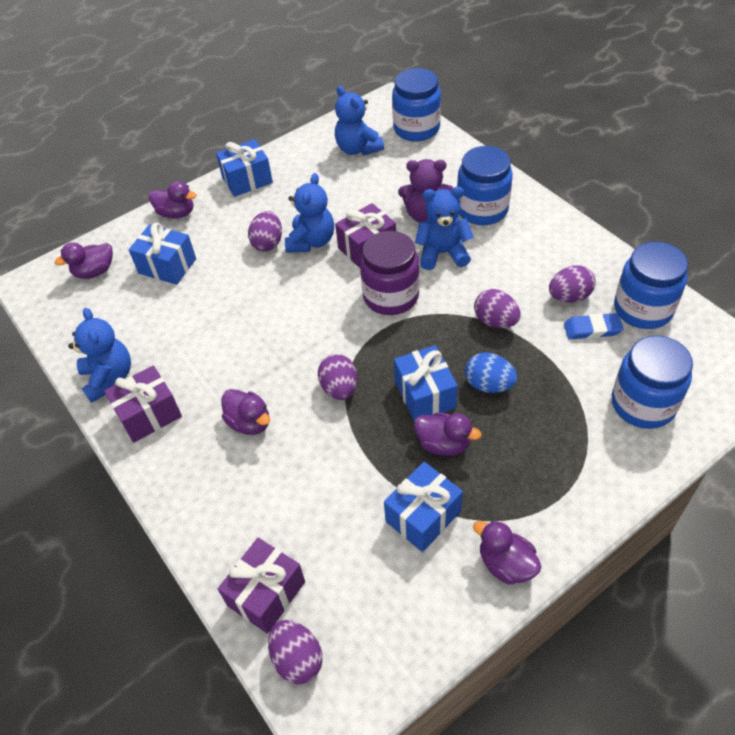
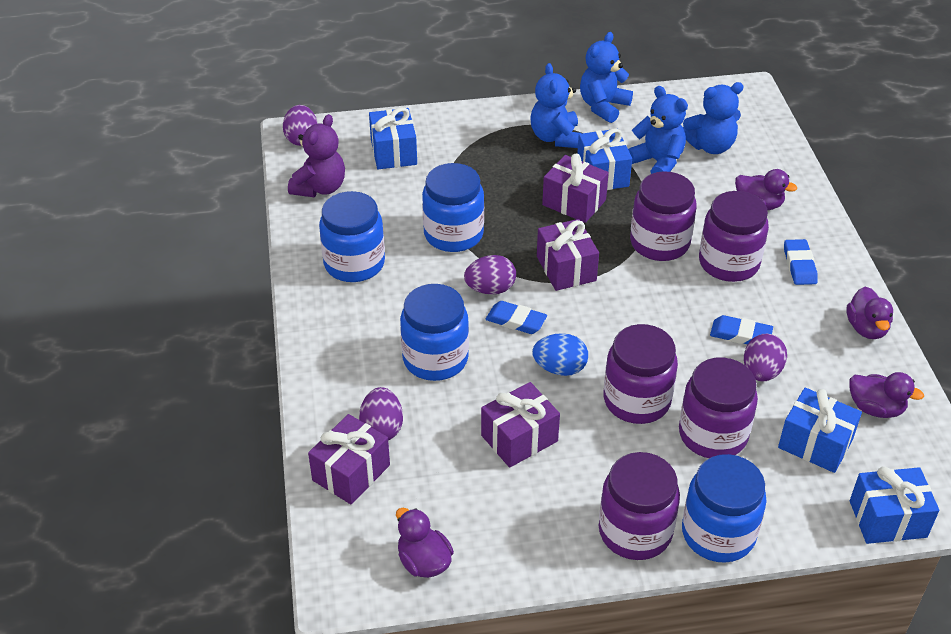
blue eraser: 1 -> 3
purple duck: 5 -> 4
purple egg: 5 -> 4
purple gift: 3 -> 4
purple jar: 1 -> 5

